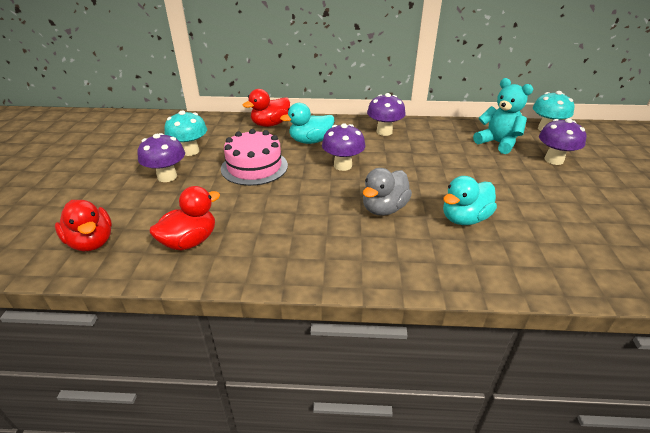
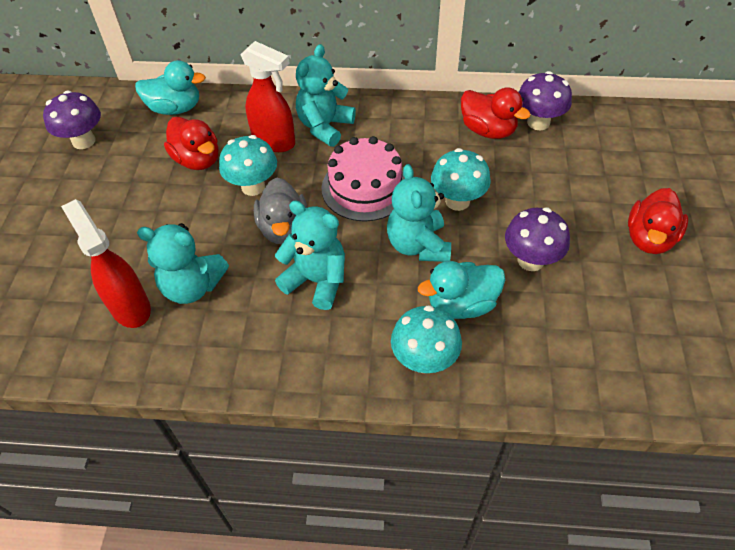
purple mushroom: 4 -> 3
red spray bottle: 0 -> 2
turquoise mushroom: 2 -> 3
turquoise teddy bear: 1 -> 4

